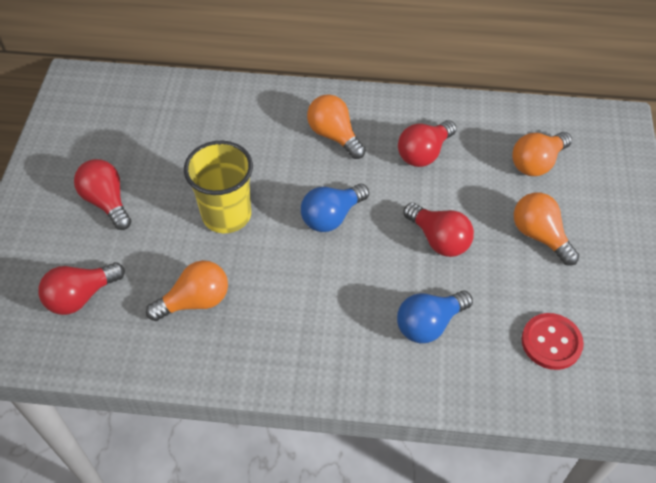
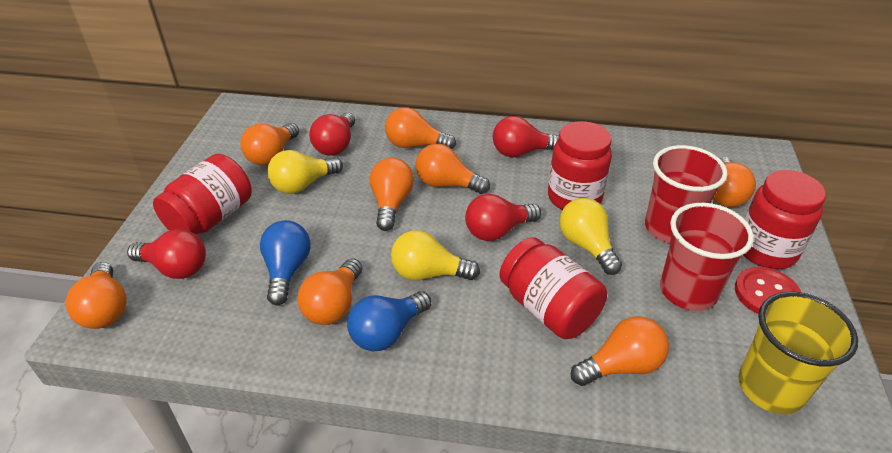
orange light bulb: 4 -> 8
red cup: 0 -> 2
red jar: 0 -> 4
yellow light bulb: 0 -> 3

